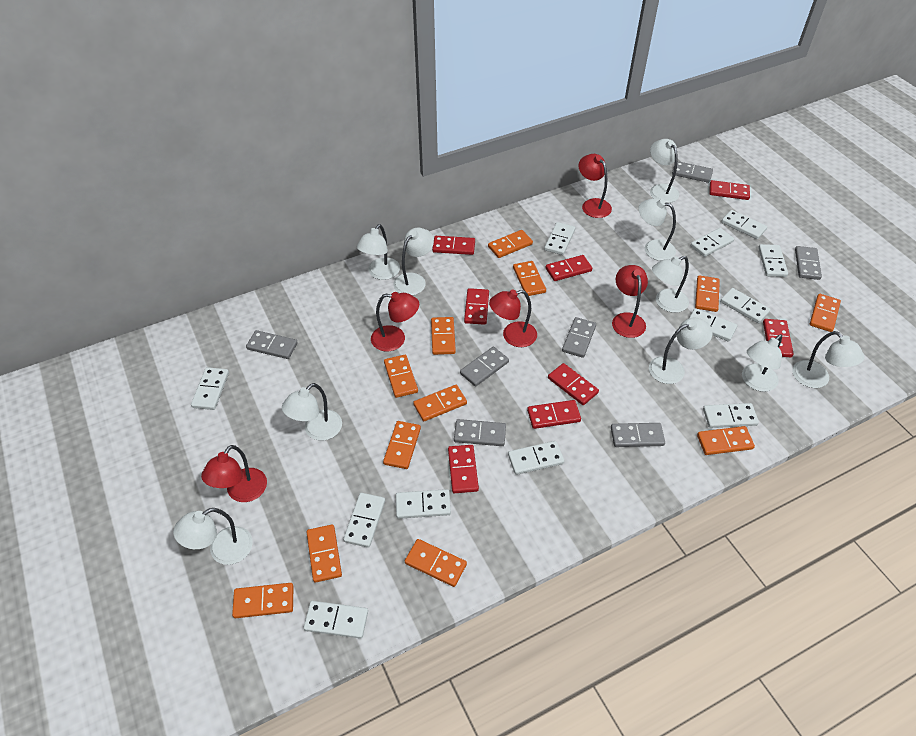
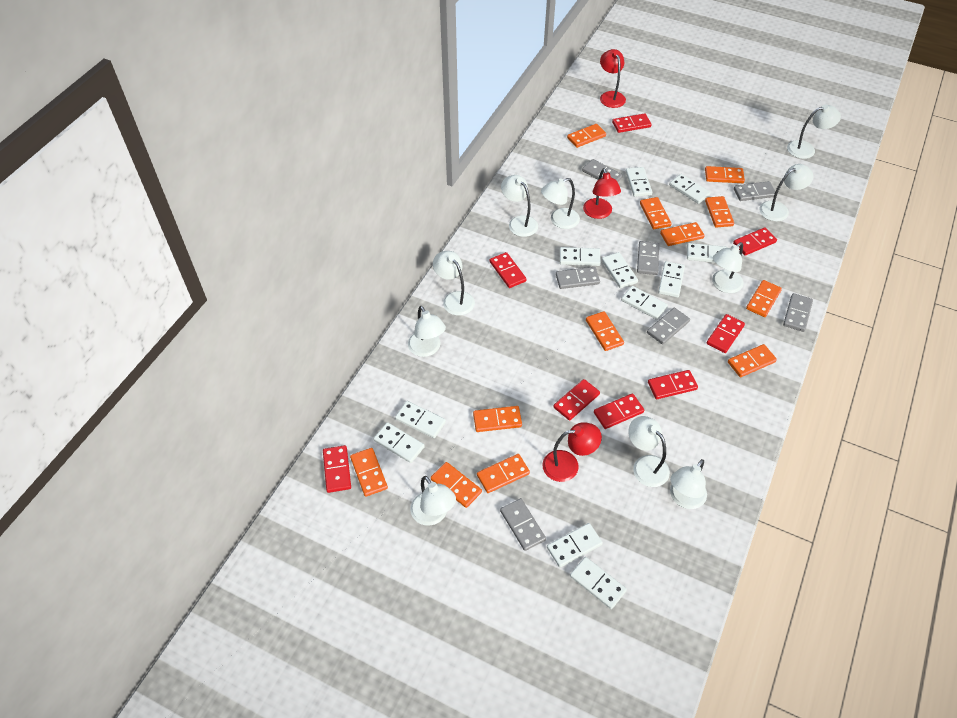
red lamp: 5 -> 3
white domino: 12 -> 11

